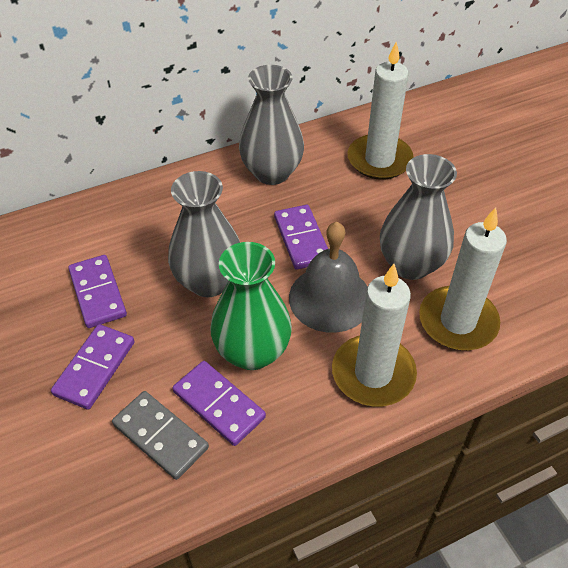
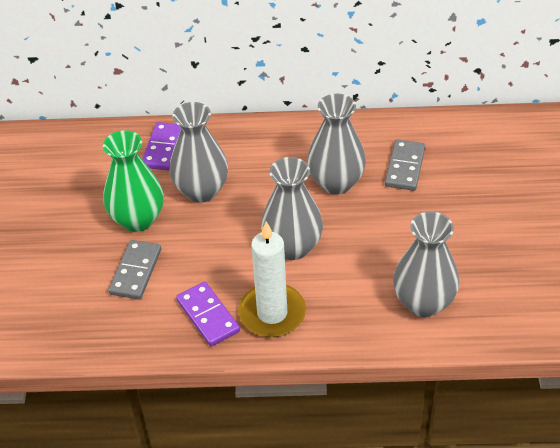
grey bell: 1 -> 0
grey domino: 1 -> 2
grey vase: 3 -> 4
purple domino: 4 -> 2
white candle: 3 -> 1

